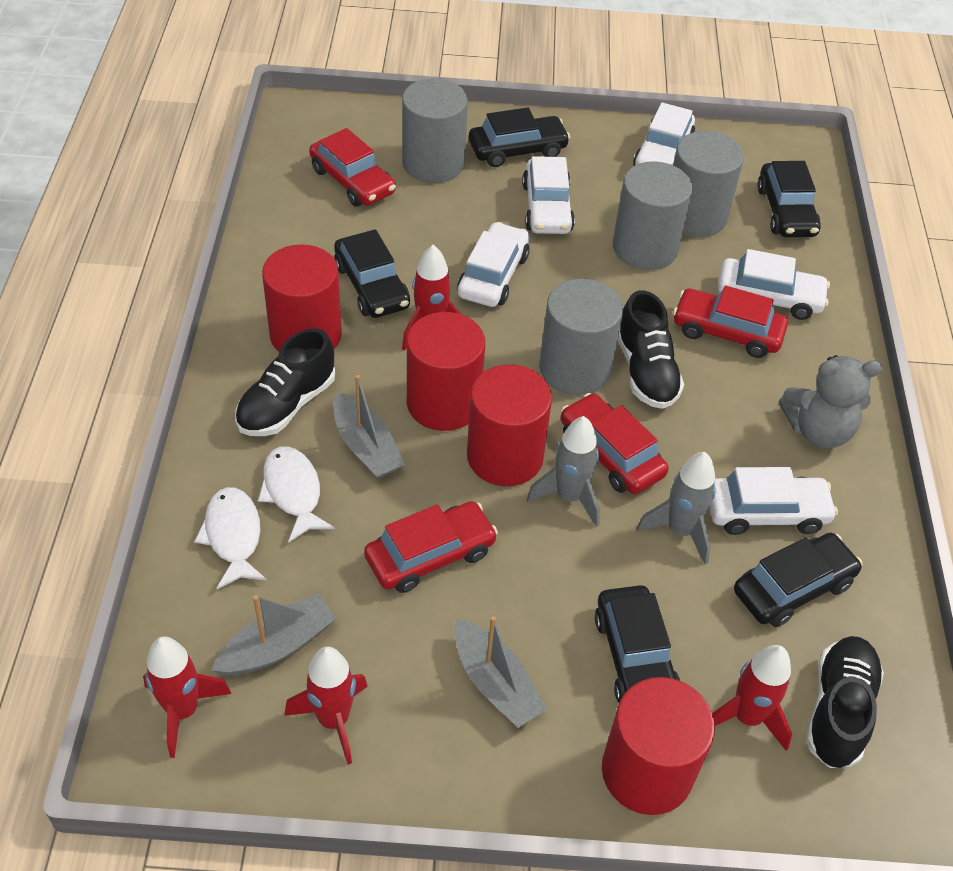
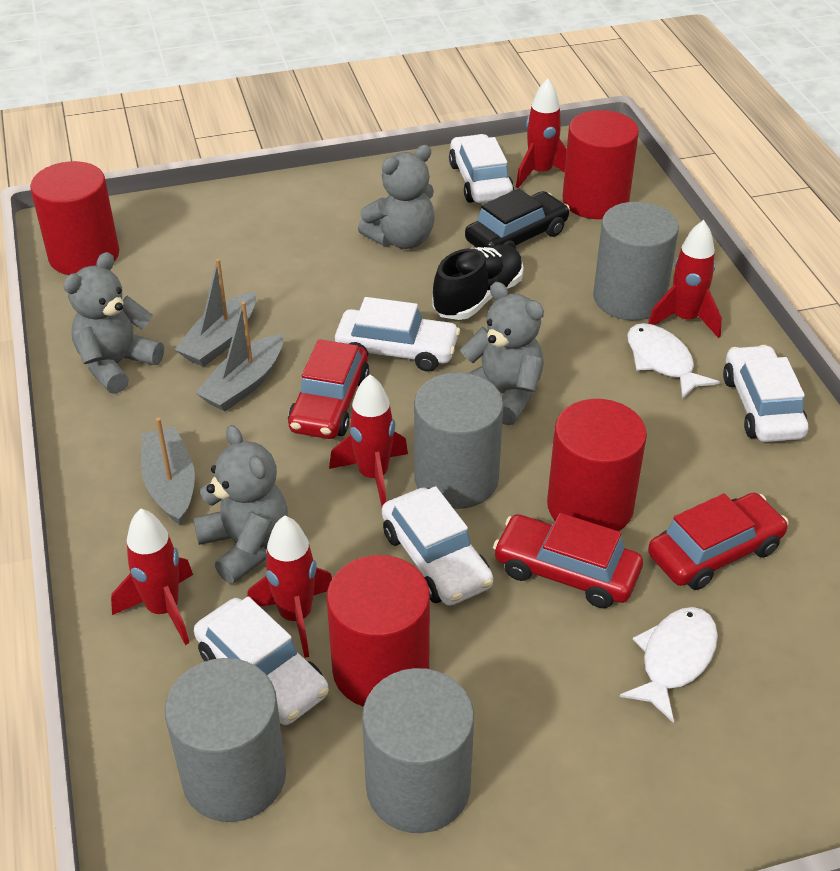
black car: 5 -> 1
black shoe: 3 -> 1
grey rocket: 2 -> 0
grey teddy bear: 1 -> 4
red car: 4 -> 3
red rocket: 4 -> 5

